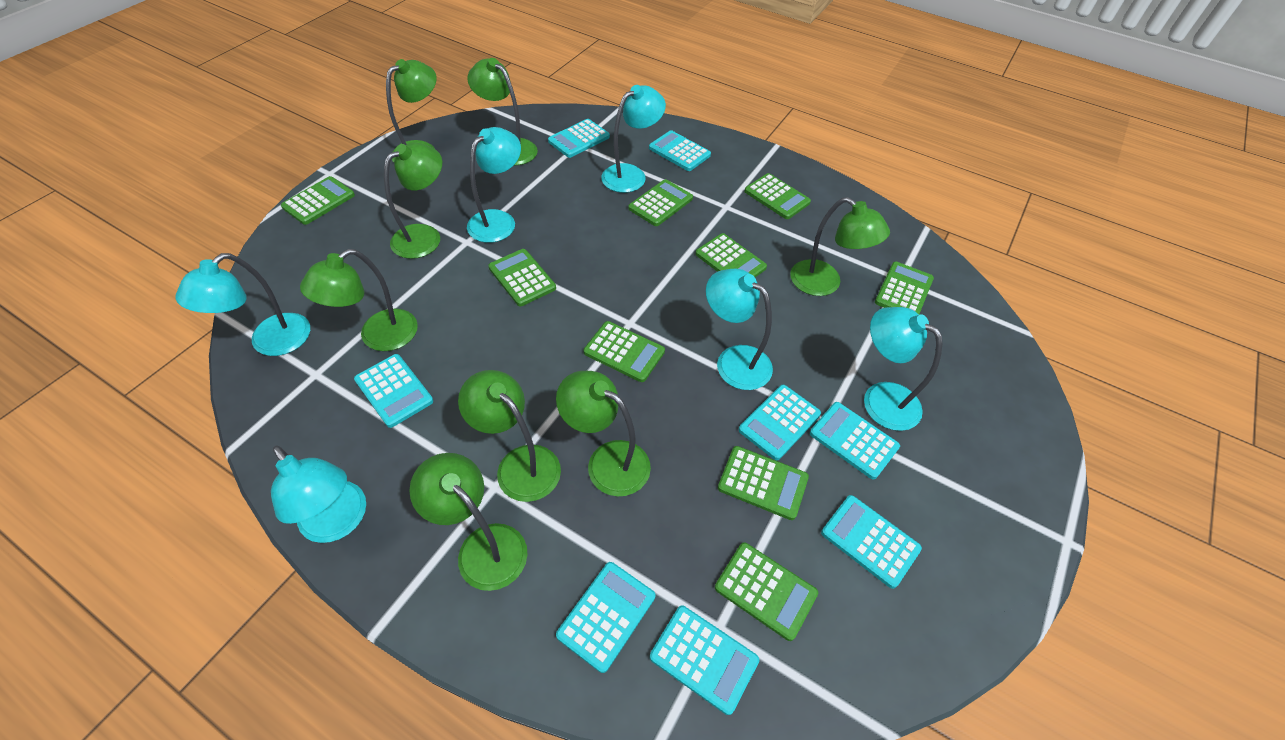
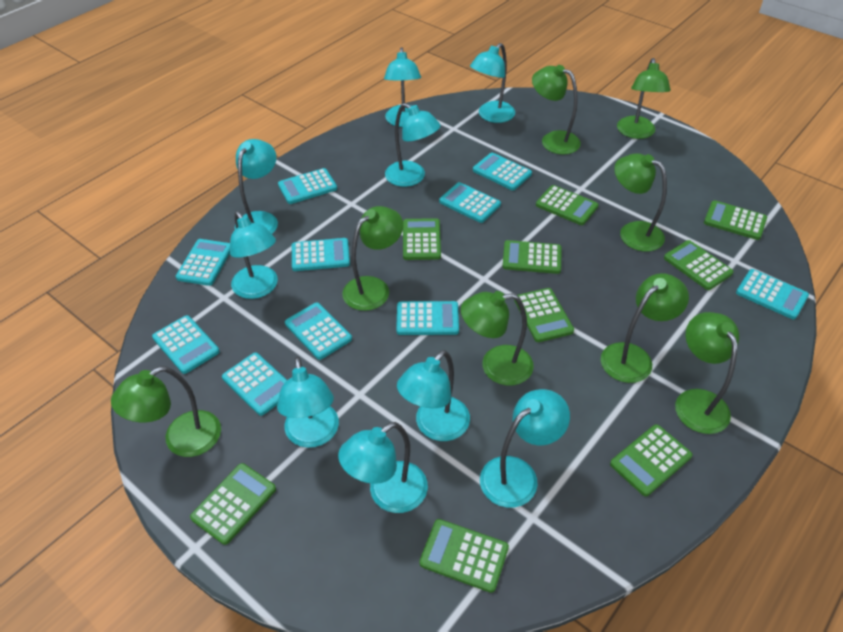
turquoise calculator: 8 -> 10
turquoise lamp: 6 -> 9

